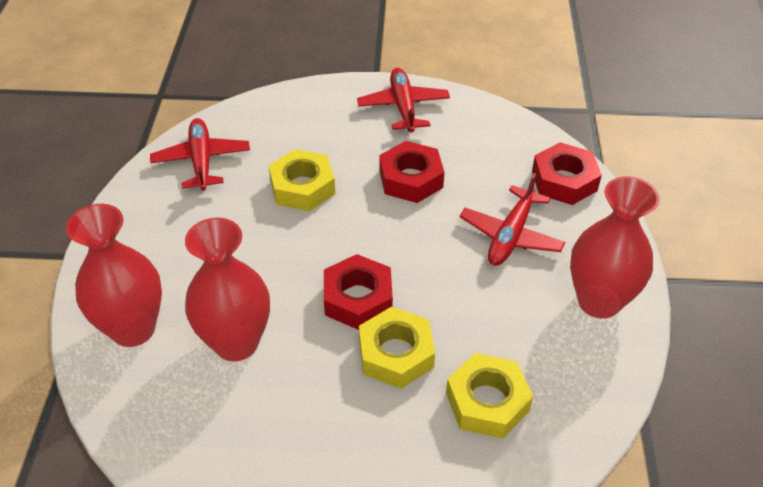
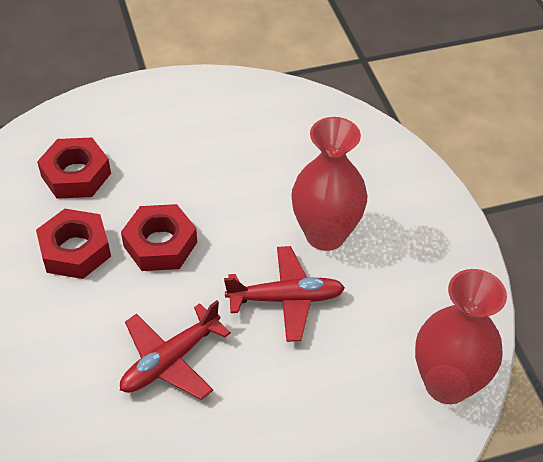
red plane: 3 -> 2
red vase: 3 -> 2
yellow nut: 3 -> 0

